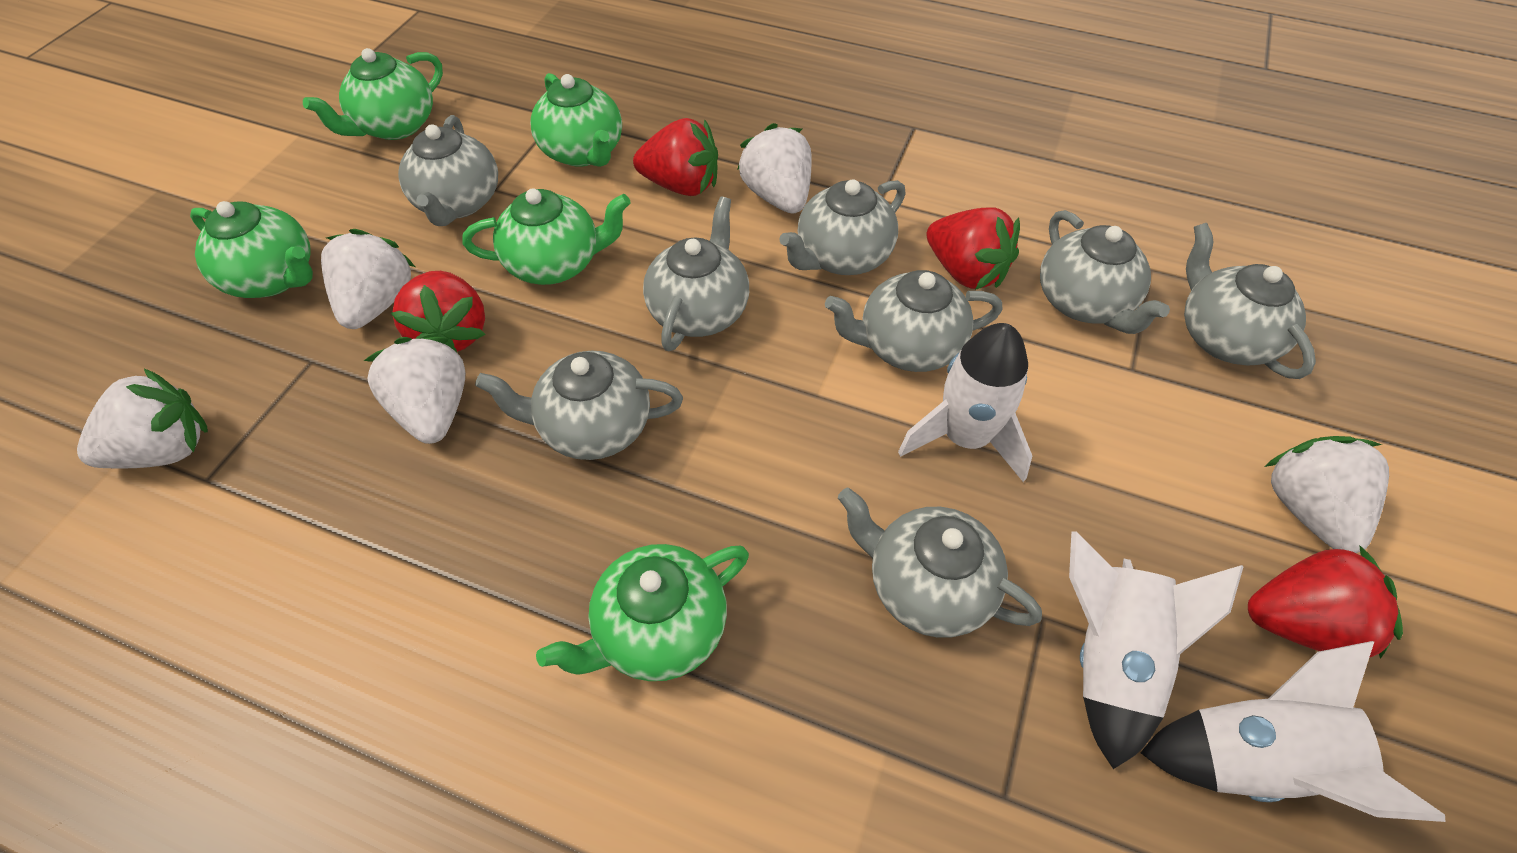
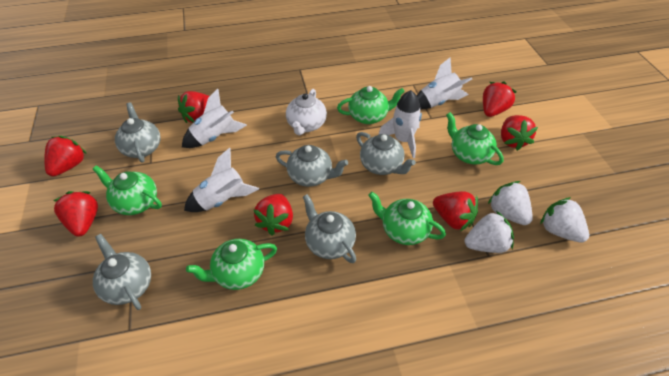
grey teapot: 8 -> 5
red strawberry: 4 -> 7
white rocket: 3 -> 4
white strawberry: 5 -> 3
white teapot: 0 -> 1

